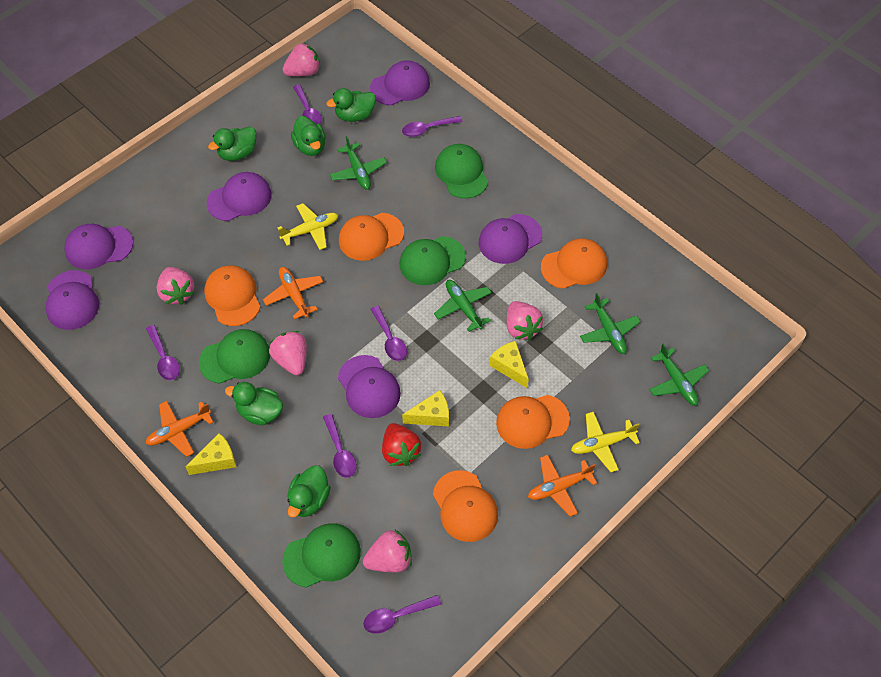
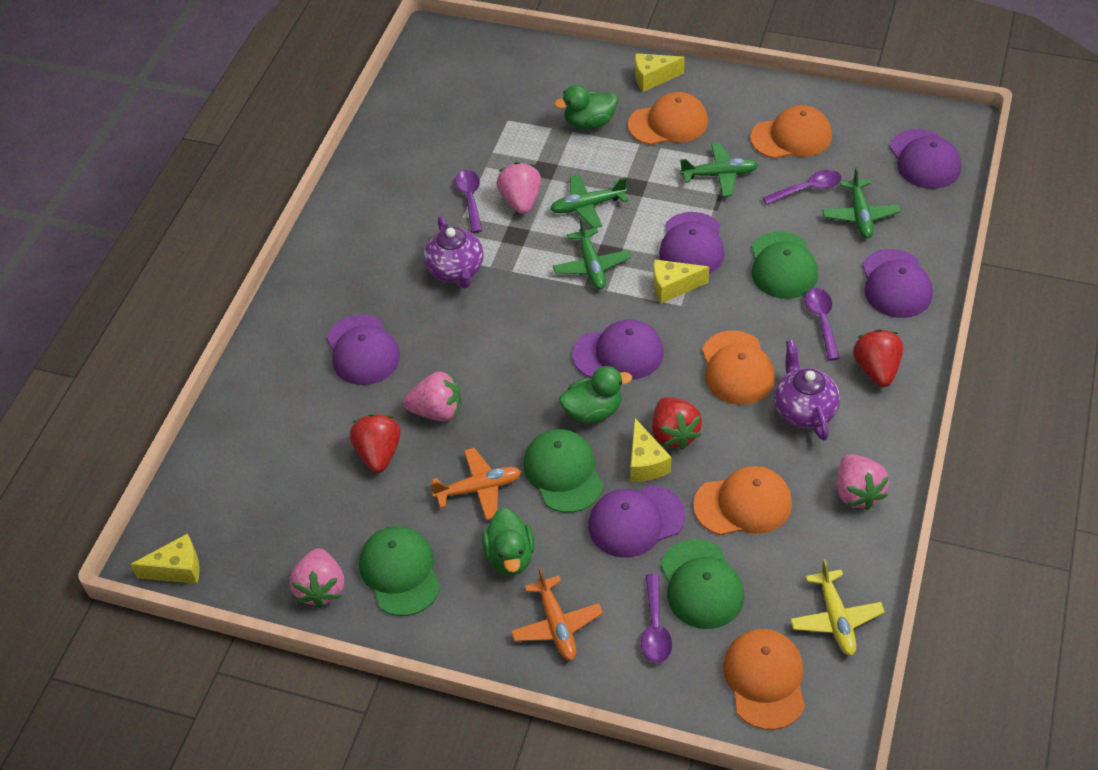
green duck: 5 -> 3
orange plane: 3 -> 2
pink strawberry: 5 -> 4
purple spoon: 6 -> 4
purple teapot: 0 -> 2
red strawberry: 1 -> 3
yellow cheese: 3 -> 4
yellow plane: 2 -> 1

